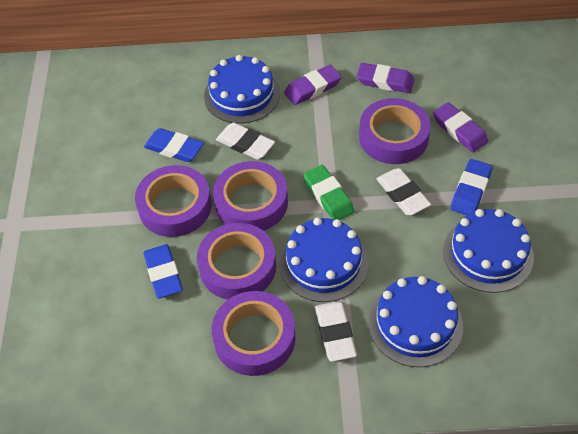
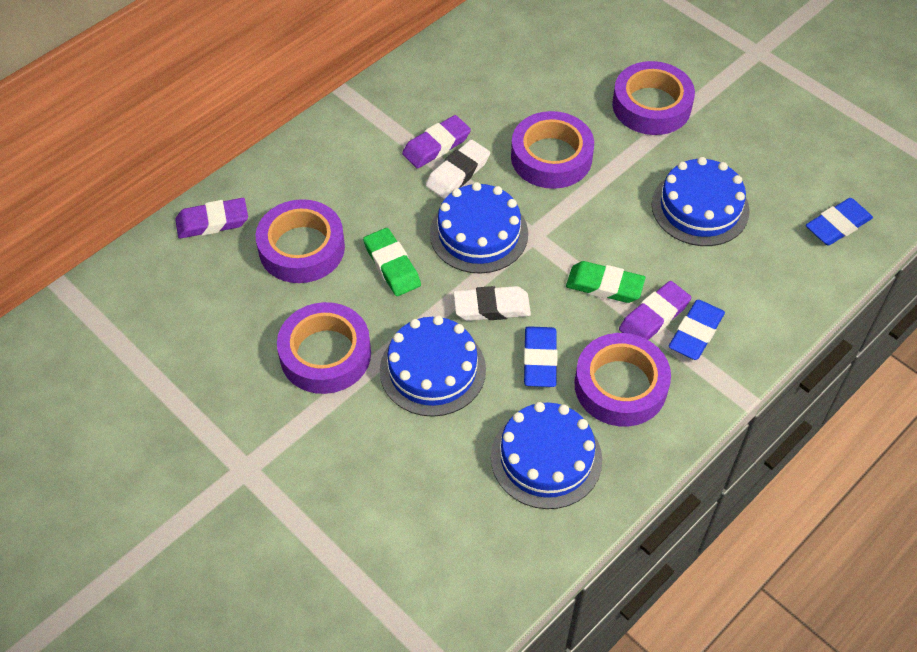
green eraser: 1 -> 2
white eraser: 3 -> 2

